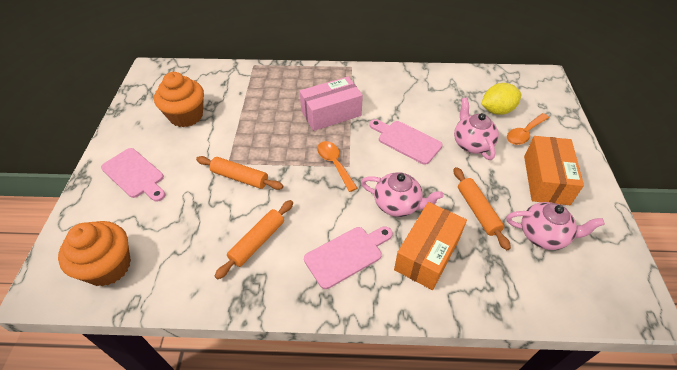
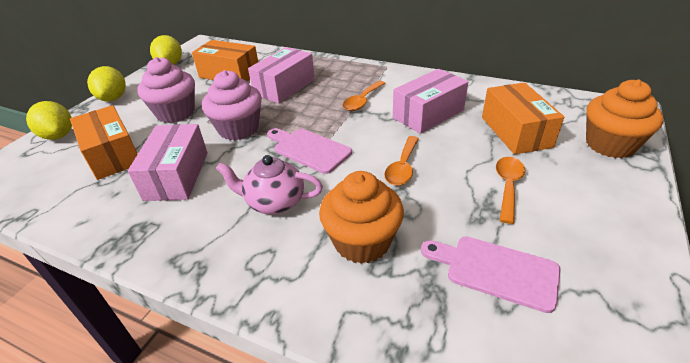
orange box: 2 -> 3
orange rolling pin: 3 -> 0
orange spoon: 2 -> 3
pink box: 1 -> 3
pink cupcake: 0 -> 2
pink cutting board: 3 -> 2
pink teapot: 3 -> 1
yellow lemon: 1 -> 3

